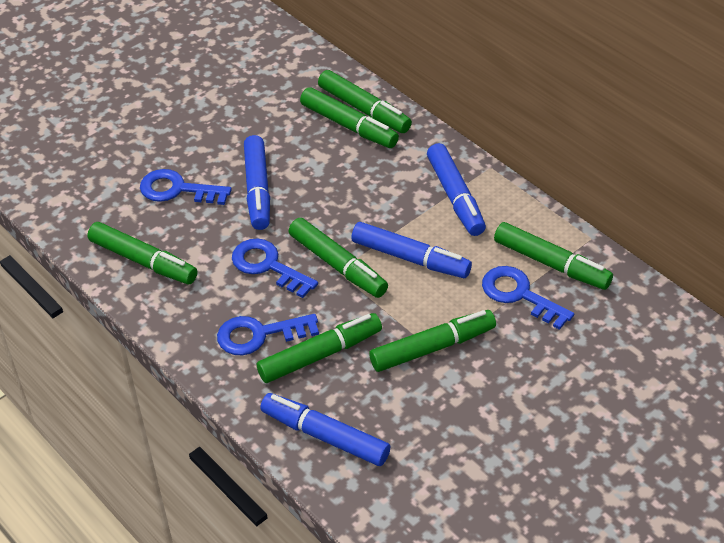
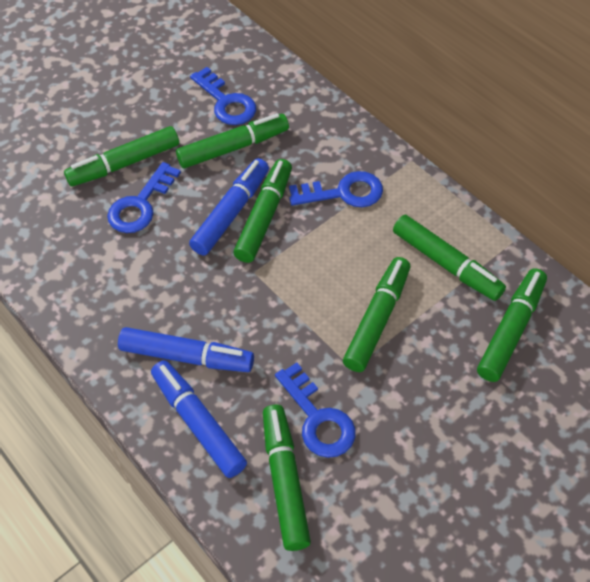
blue marker: 4 -> 3

